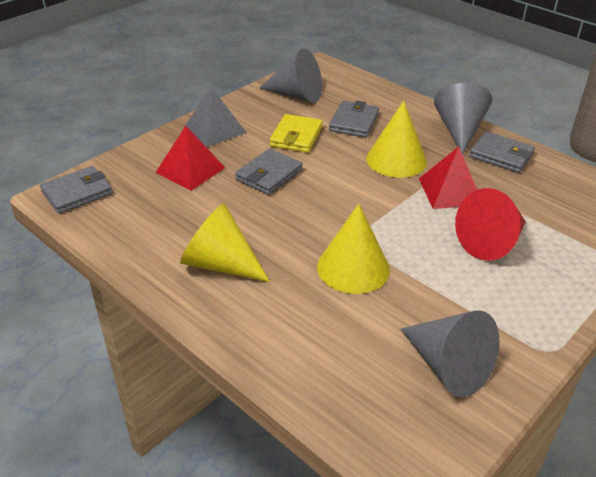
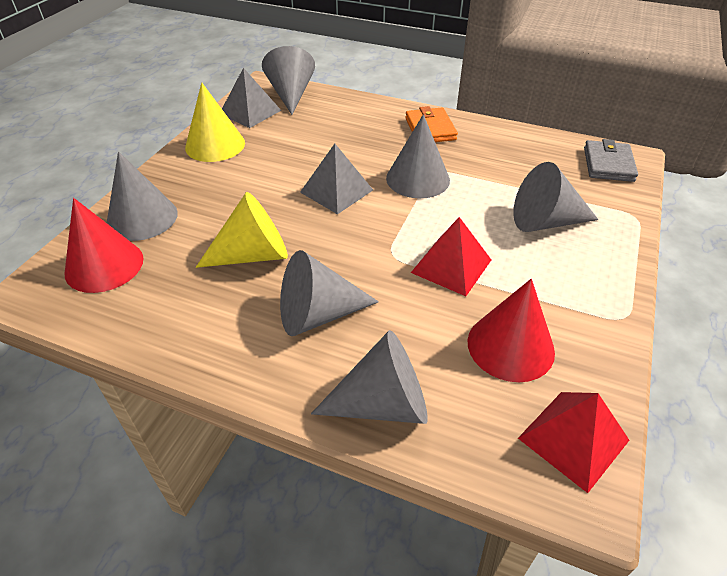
grey cone: 3 -> 6
grey pyramid: 1 -> 2
grey wallet: 4 -> 1
orange wallet: 0 -> 1
red cone: 1 -> 2
yellow cone: 3 -> 2
yellow wallet: 1 -> 0

